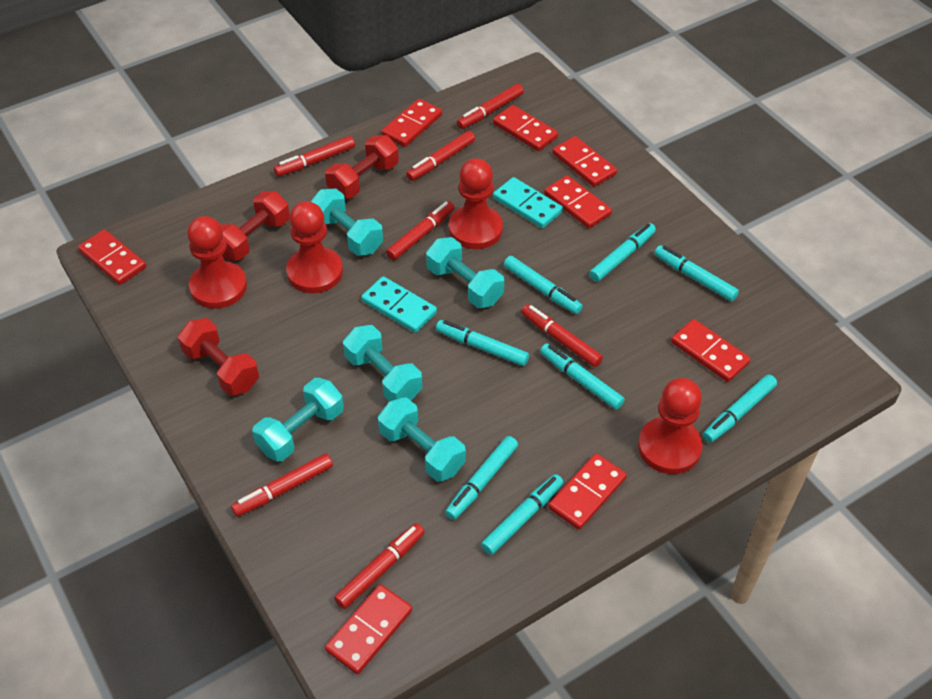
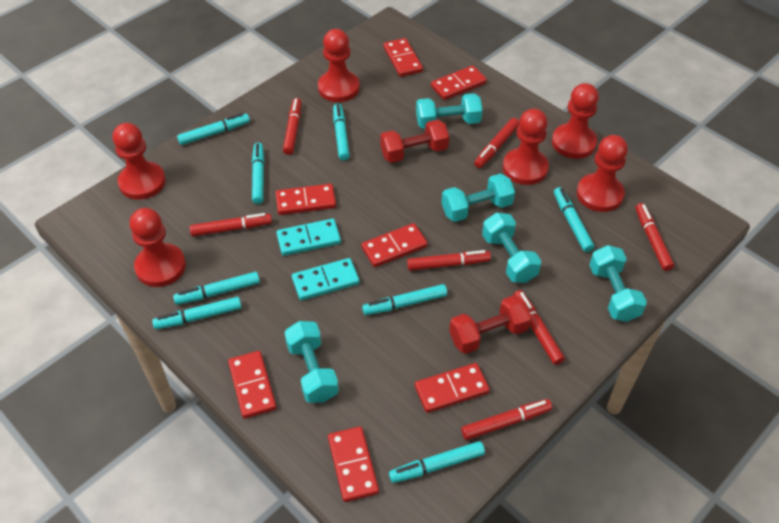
red domino: 8 -> 7
red dumbbell: 3 -> 2
red pawn: 4 -> 6

